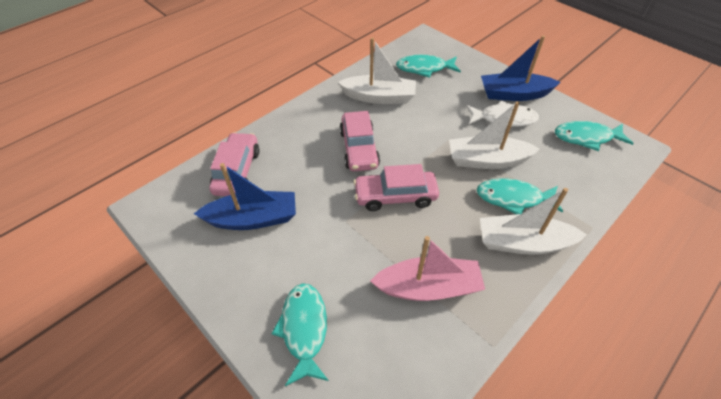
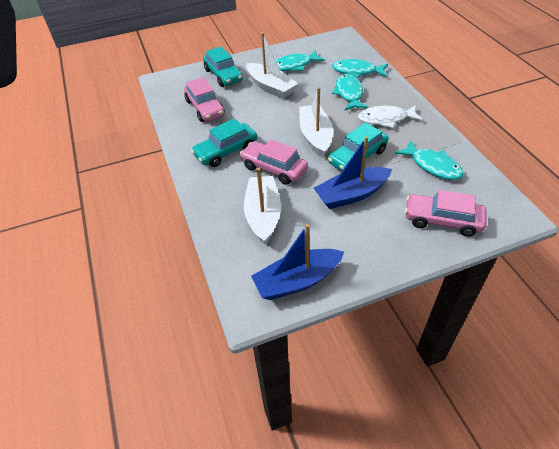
pink boat: 1 -> 0
turquoise car: 0 -> 3

